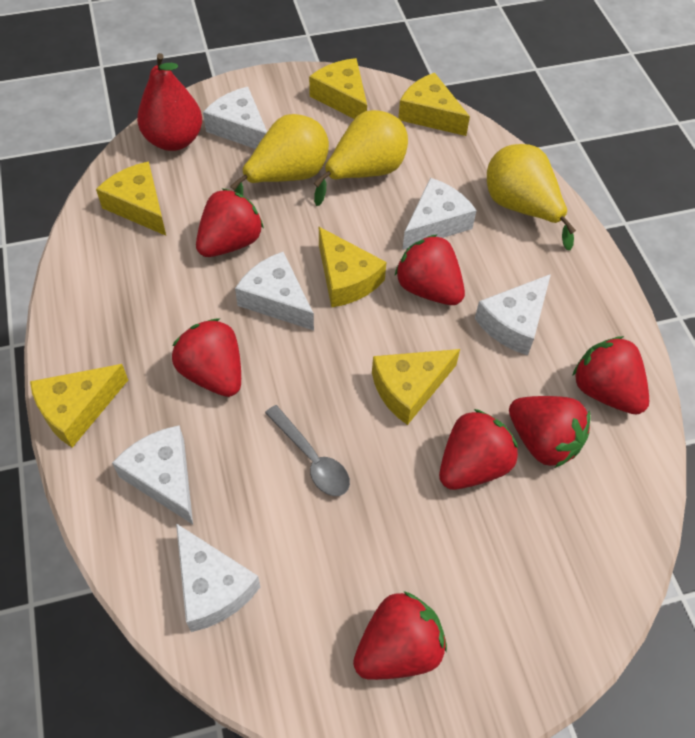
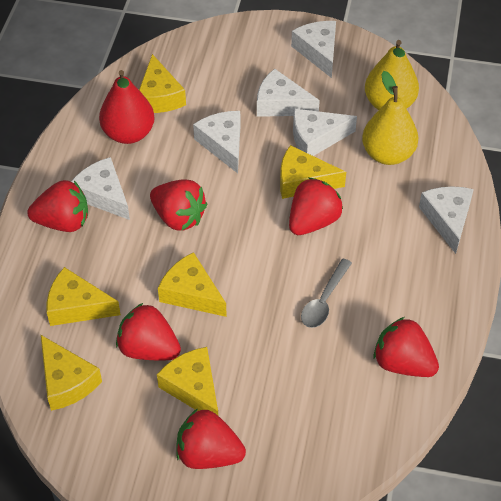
red strawberry: 7 -> 6
yellow pear: 3 -> 2

